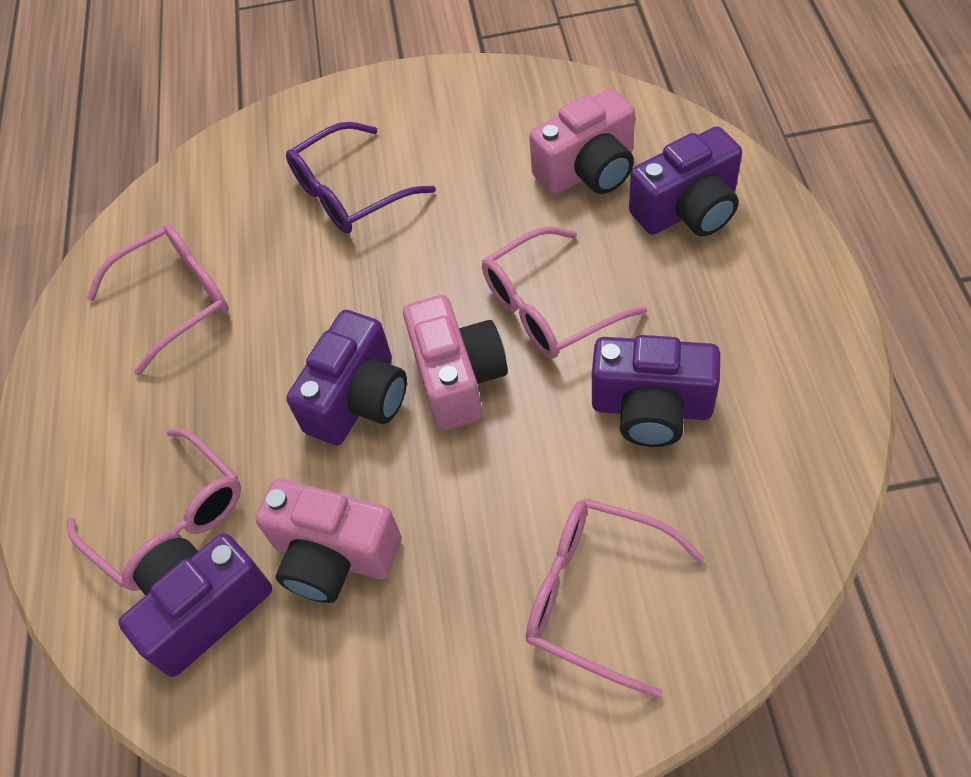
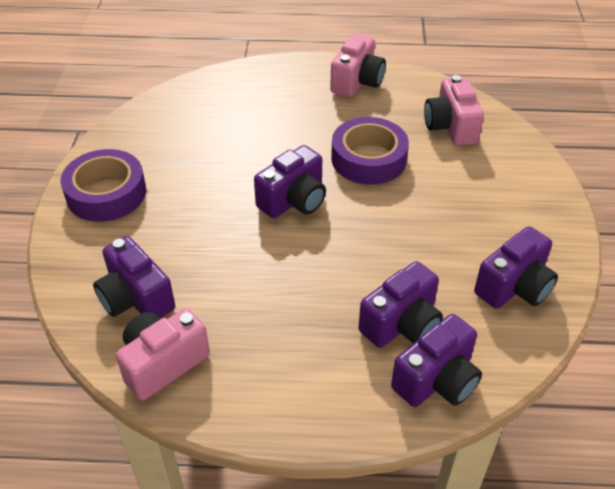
pink glasses: 4 -> 0
purple camera: 4 -> 5
purple glasses: 1 -> 0
purple tape: 0 -> 2

